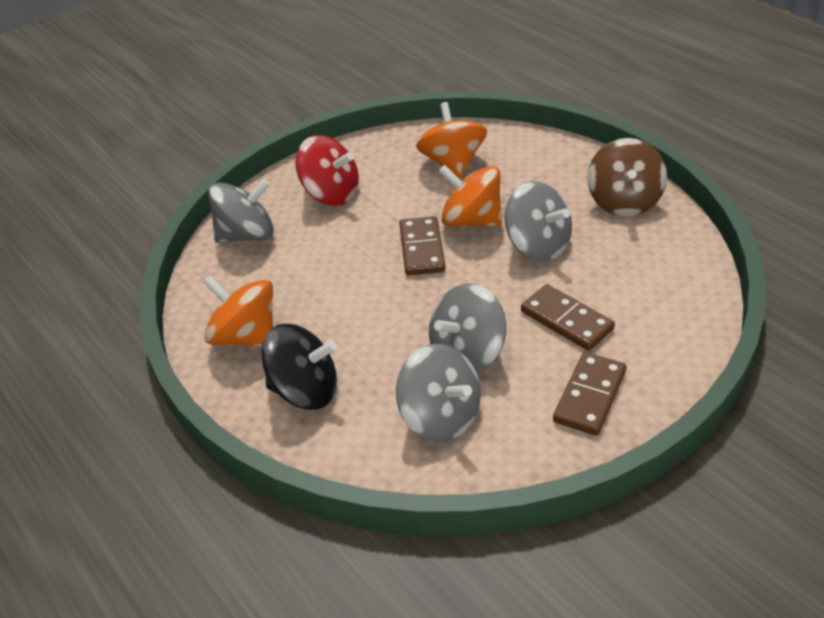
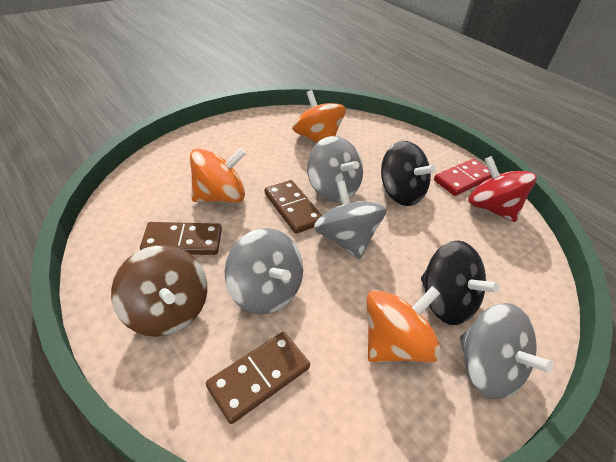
black spinning top: 1 -> 2
red domino: 0 -> 1

